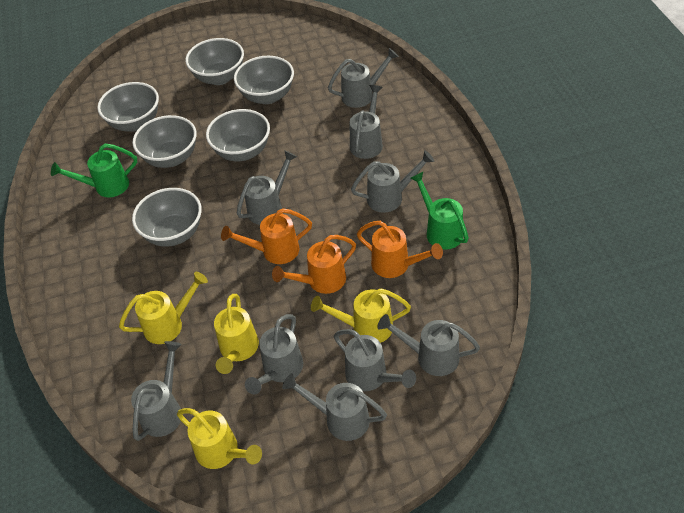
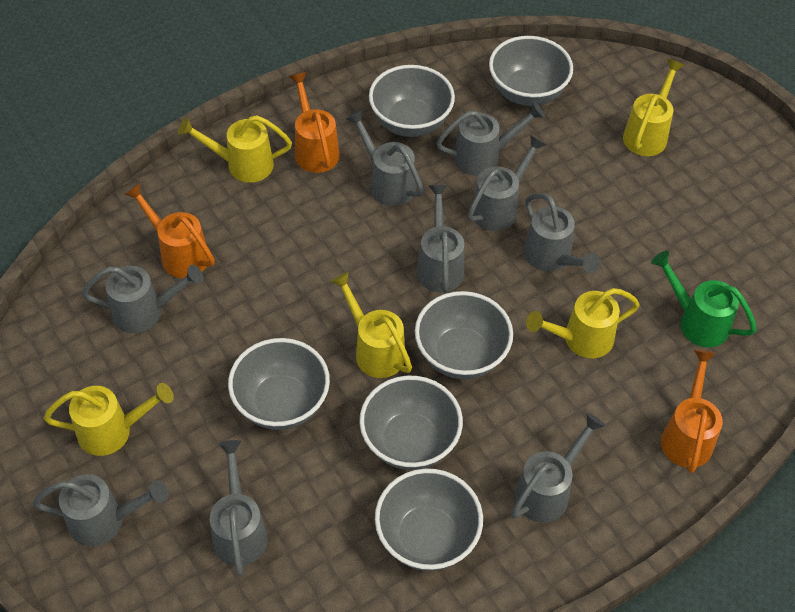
green watering can: 2 -> 1
yellow watering can: 4 -> 5

